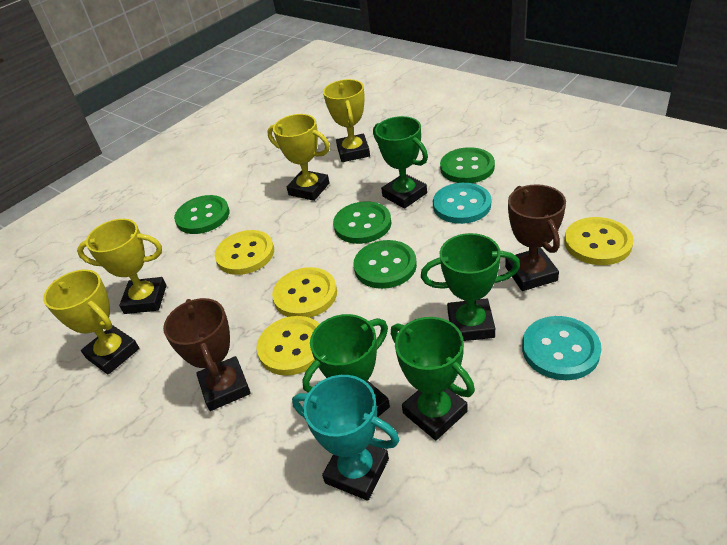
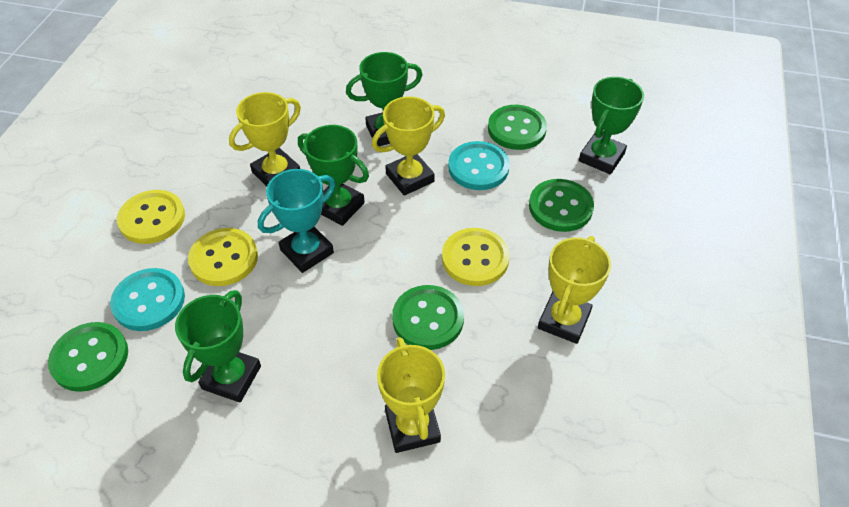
brown trophy: 2 -> 0
yellow button: 4 -> 3

